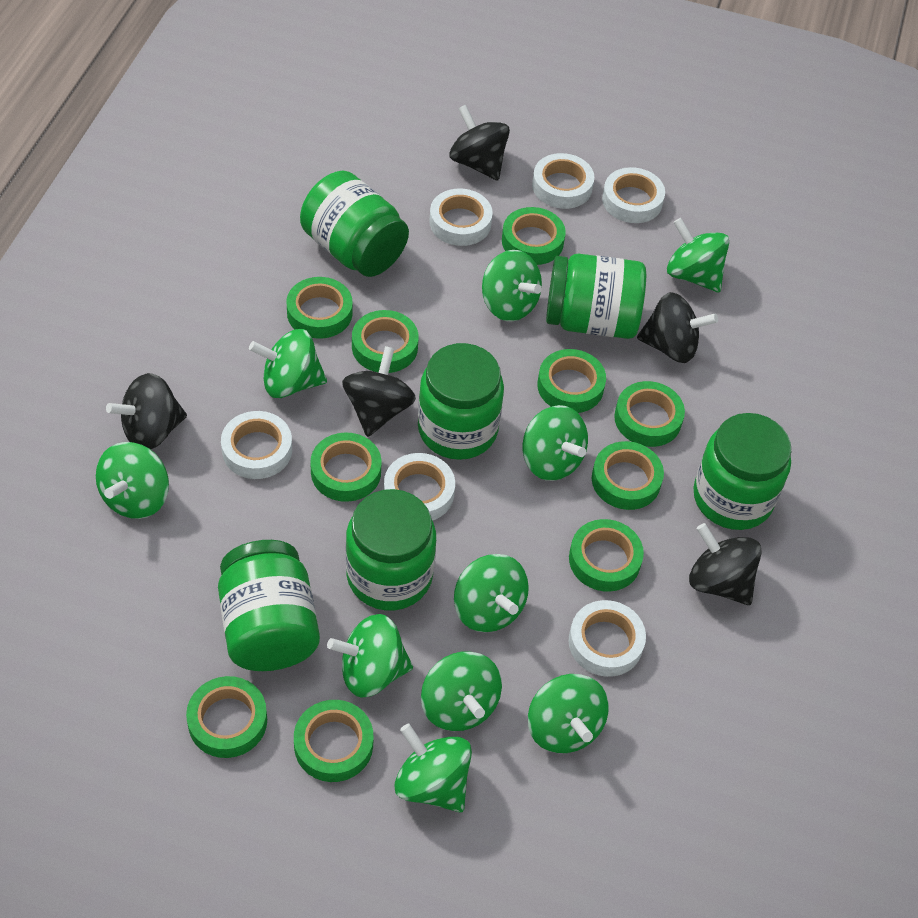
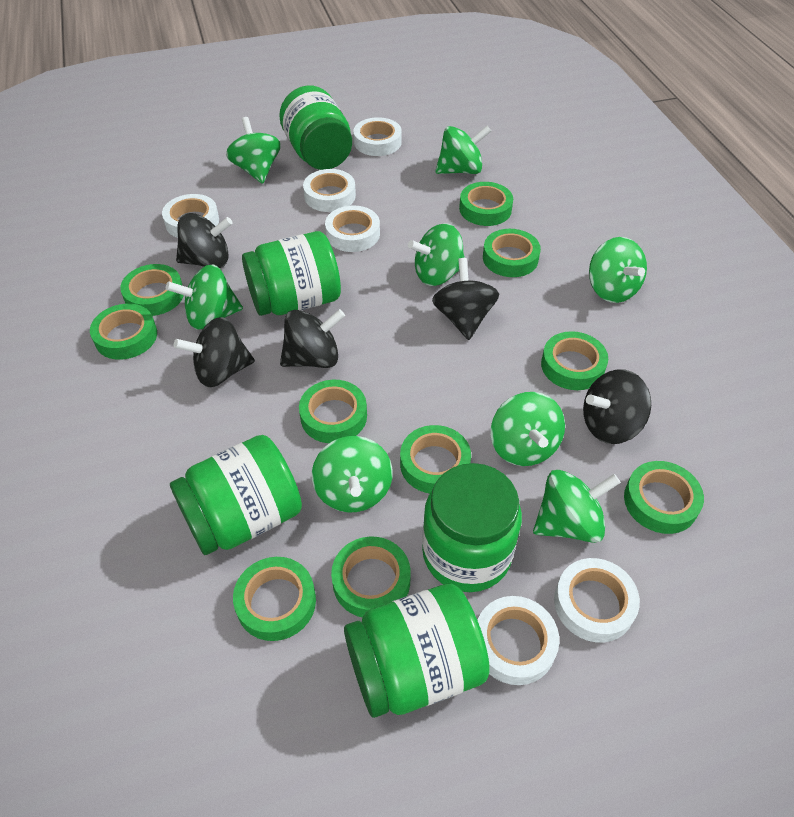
green jar: 6 -> 5
green spinning top: 10 -> 8

